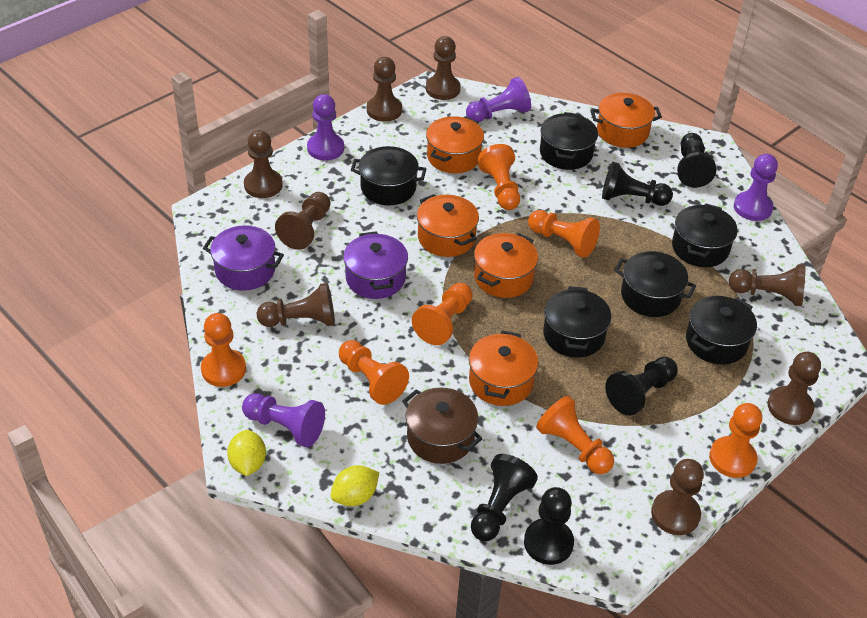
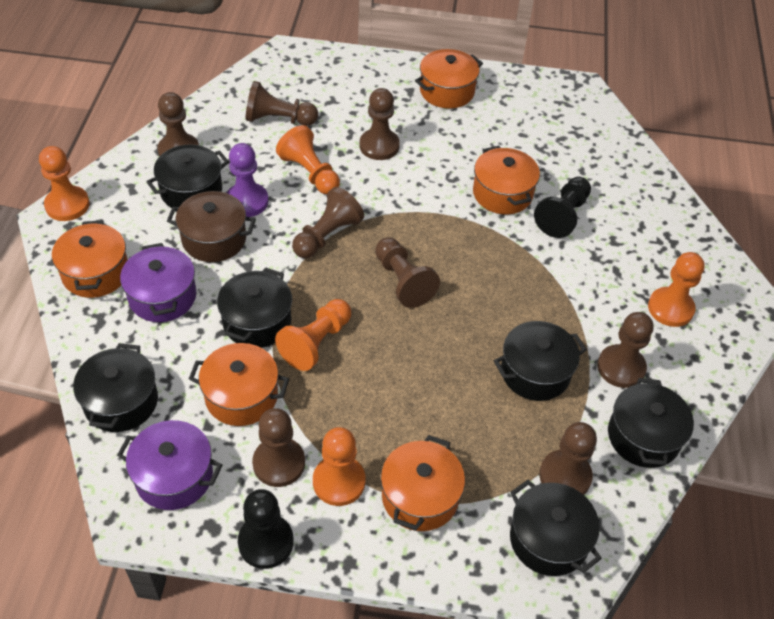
black pawn: 5 -> 2
orange pawn: 7 -> 5
purple pawn: 4 -> 1
yellow lemon: 2 -> 0

